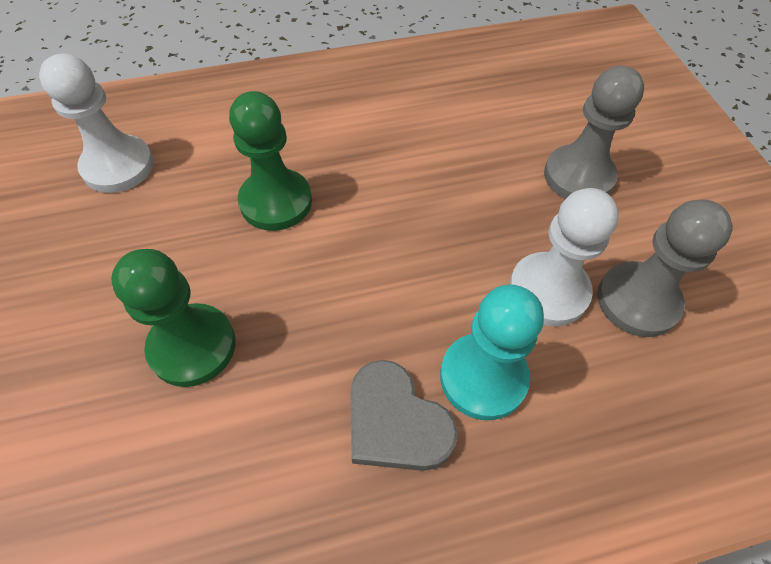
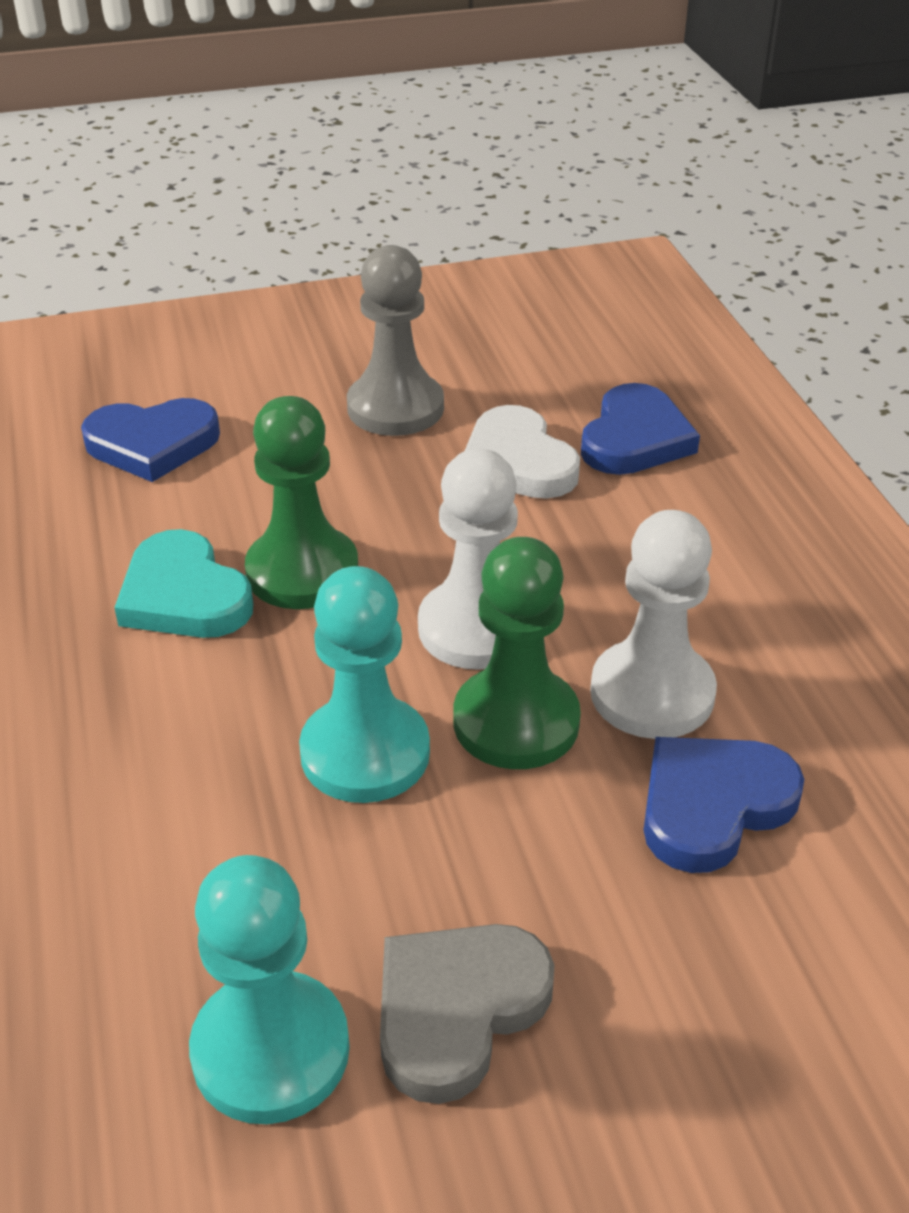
blue heart: 0 -> 3
grey pawn: 2 -> 1
turquoise heart: 0 -> 1
turquoise pawn: 1 -> 2
white heart: 0 -> 1

